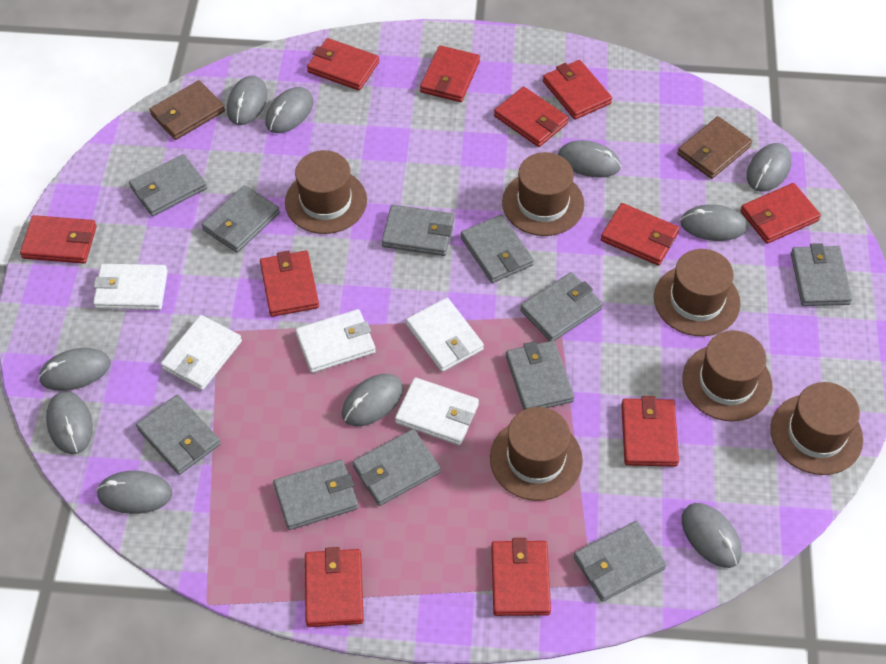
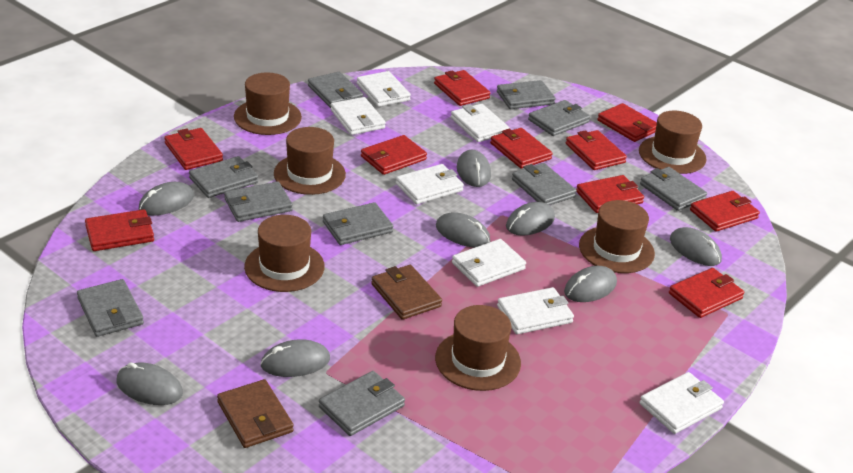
grey mouse: 10 -> 8
grey wallet: 11 -> 10
red wallet: 11 -> 10
white wallet: 5 -> 7

